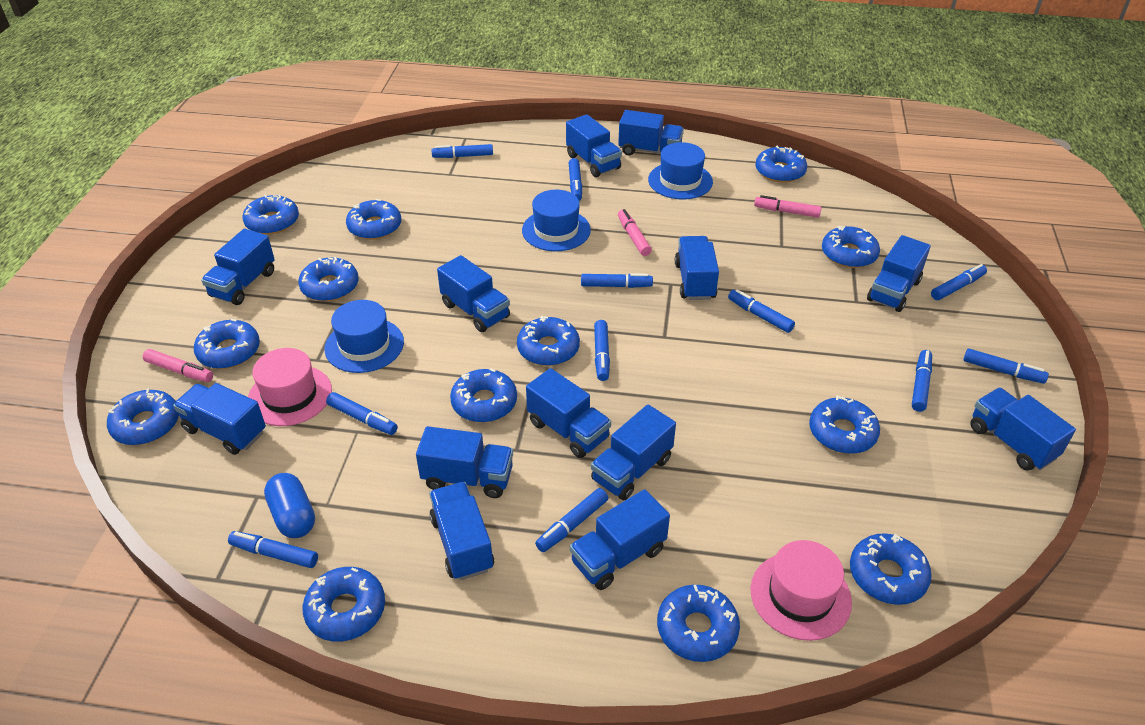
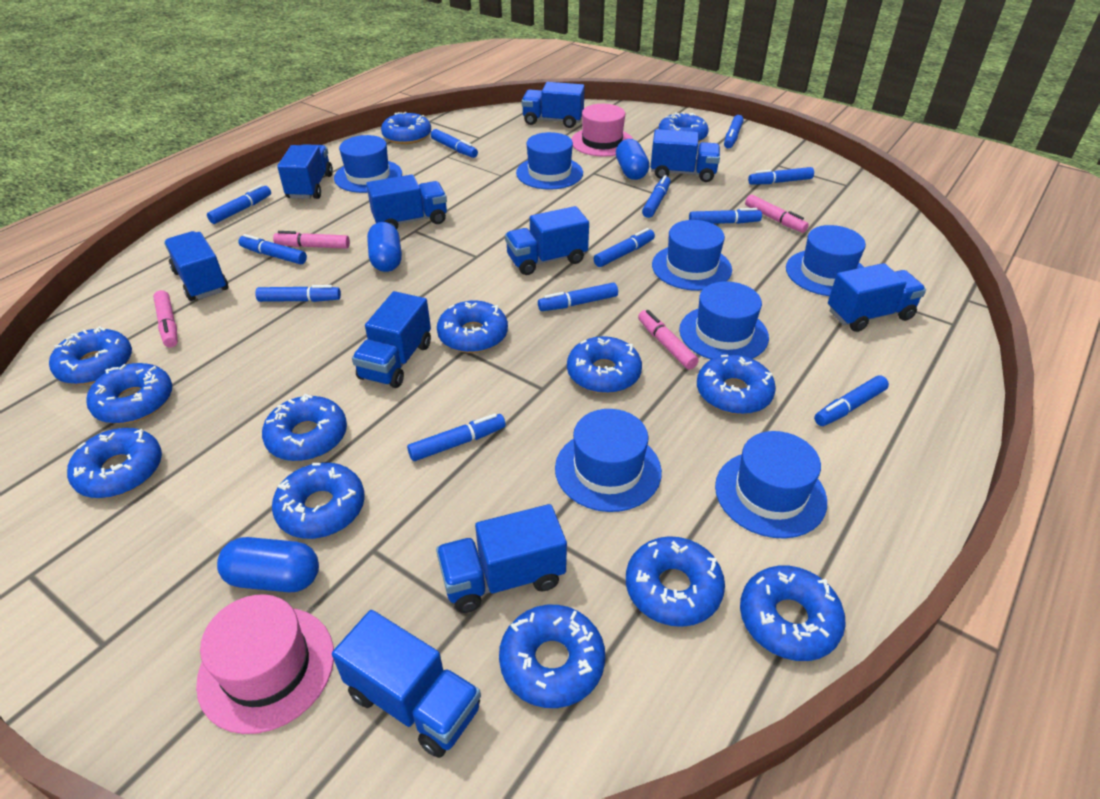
blue capsule: 1 -> 3
blue hat: 3 -> 7
blue marker: 11 -> 12
blue truck: 13 -> 10
pink marker: 3 -> 4

